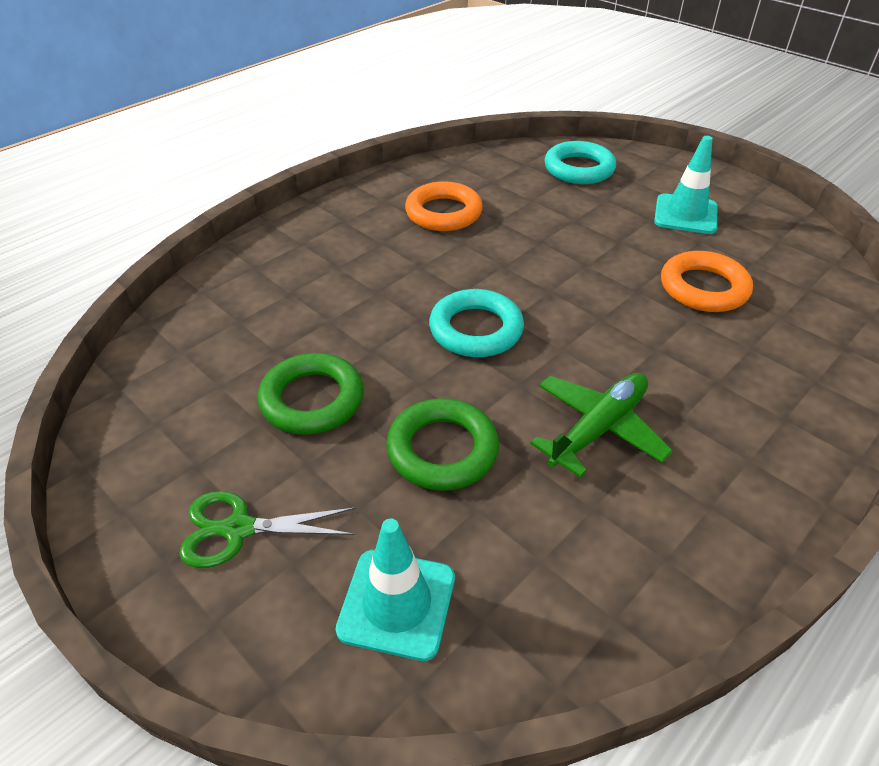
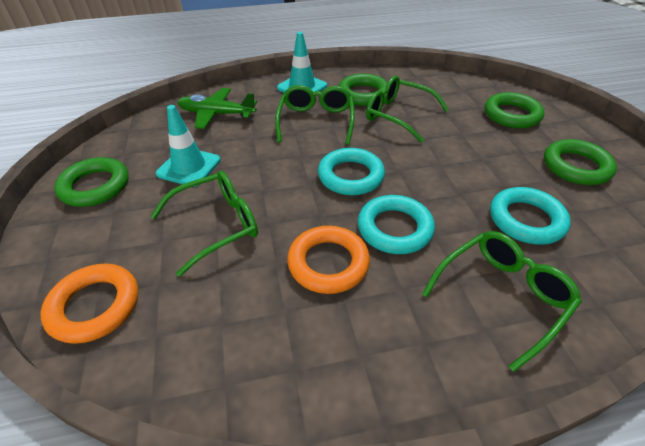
green glasses: 0 -> 4
green ring: 2 -> 4
green scissors: 1 -> 0
turquoise ring: 2 -> 3

